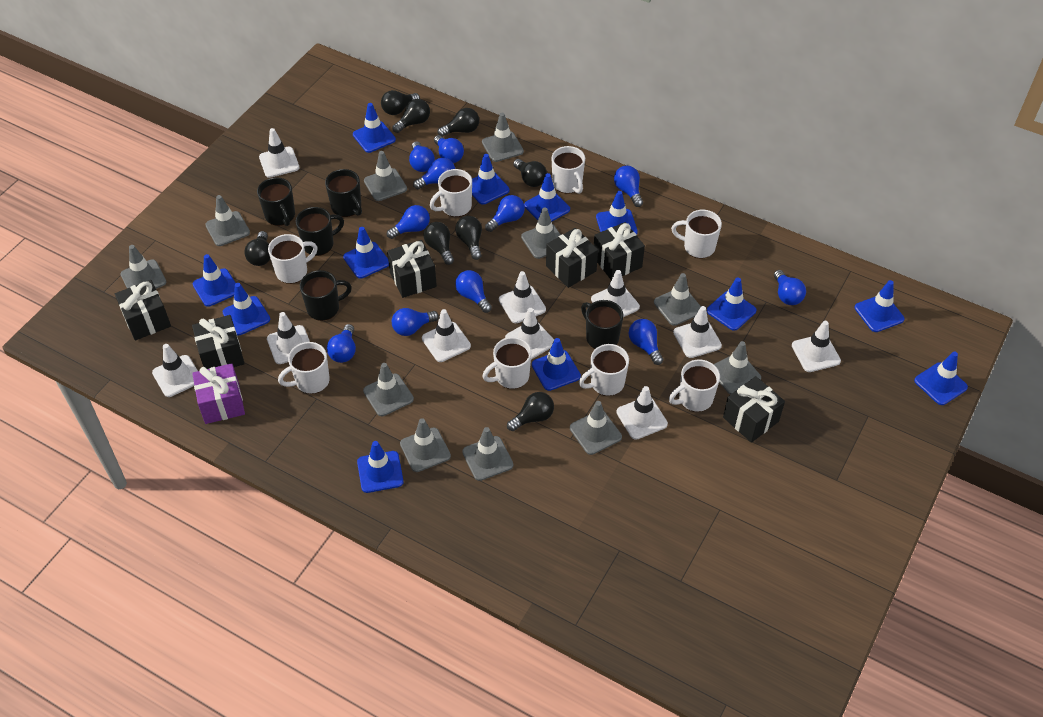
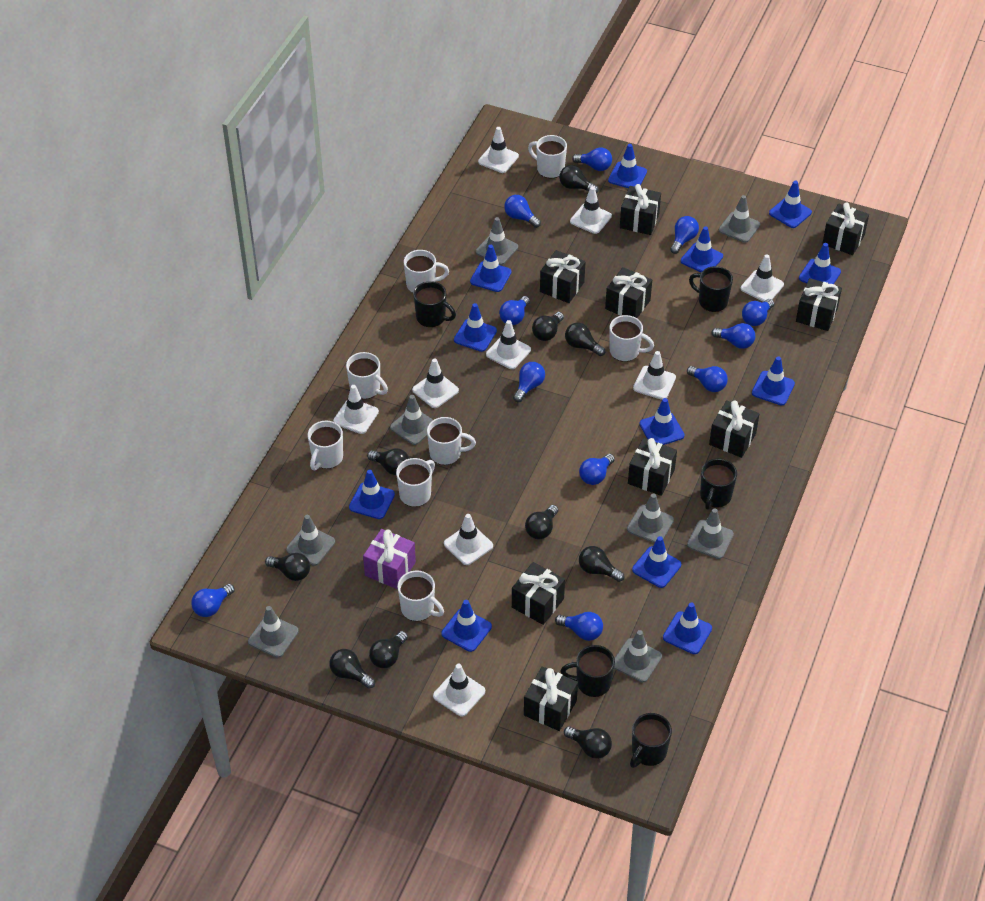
black gift: 6 -> 9
black light bulb: 8 -> 10
grey traffic cone: 11 -> 8
white traffic cone: 10 -> 9

